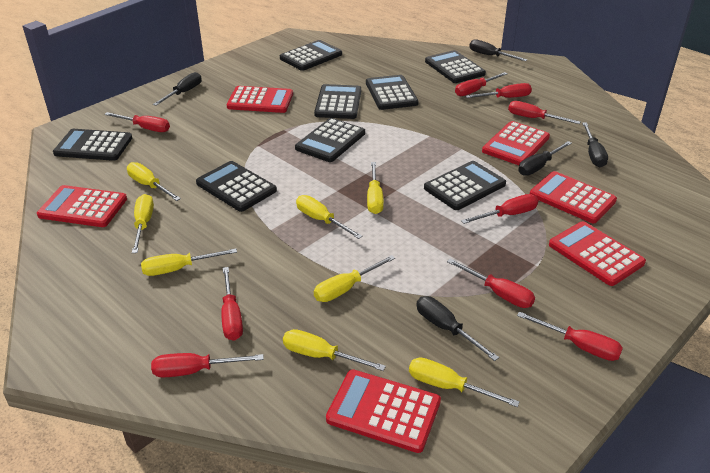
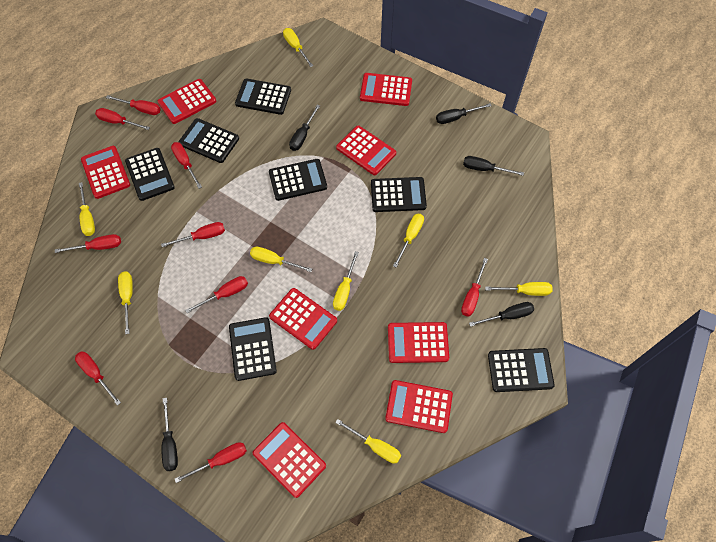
black calculator: 8 -> 7
red calculator: 6 -> 8

